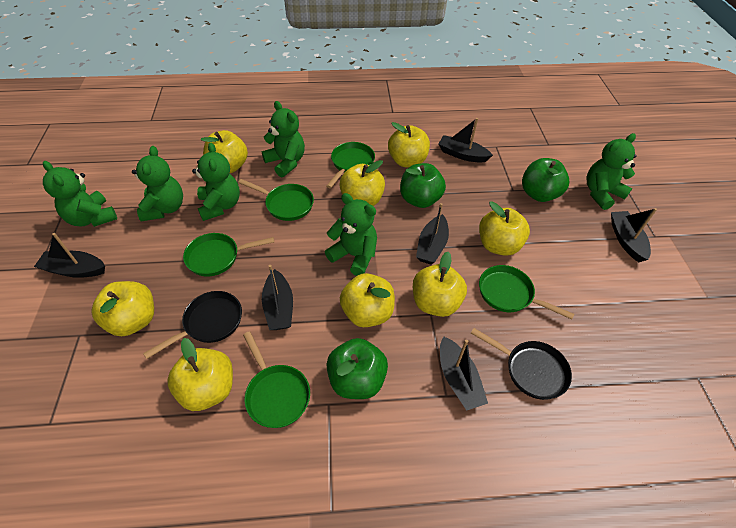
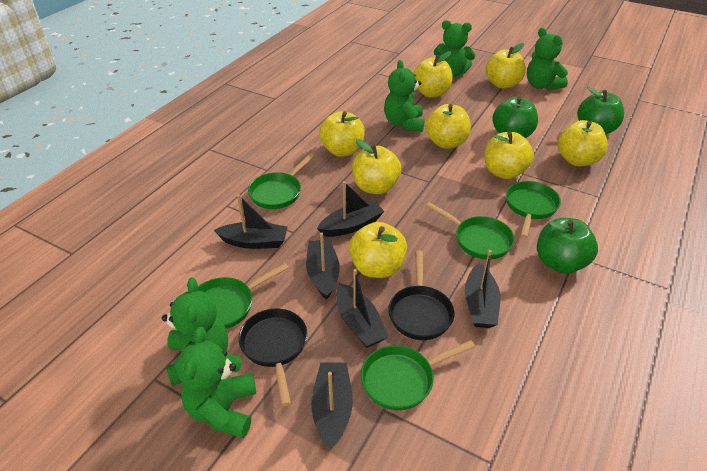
green teddy bear: 6 -> 5

